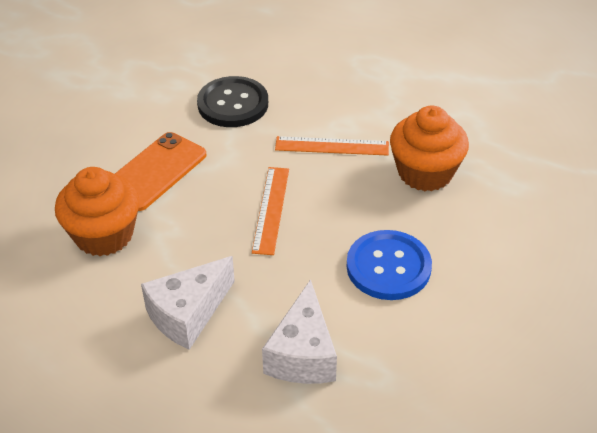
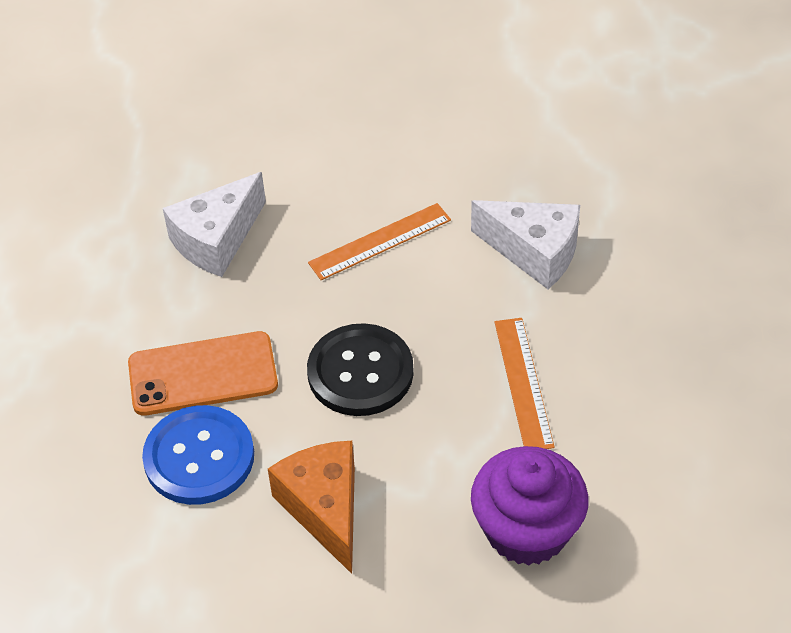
orange cheese: 0 -> 1
orange cupcake: 2 -> 0
purple cupcake: 0 -> 1

